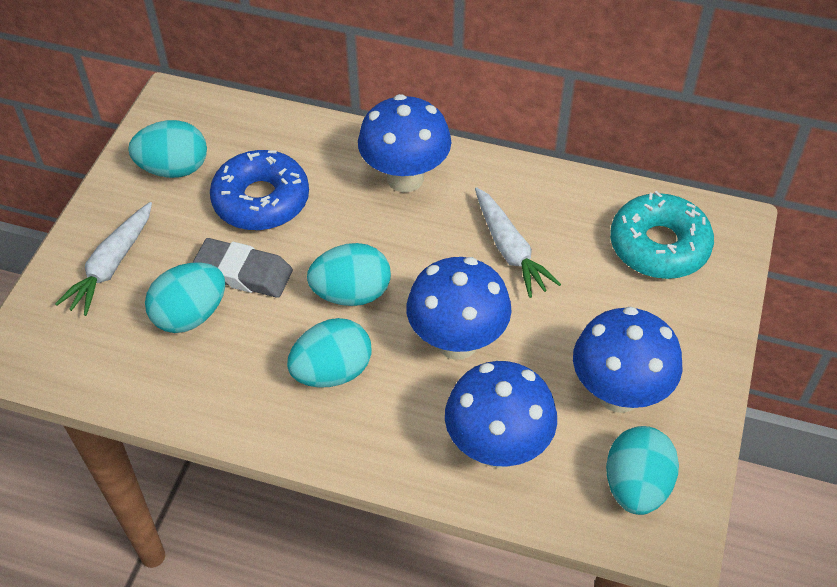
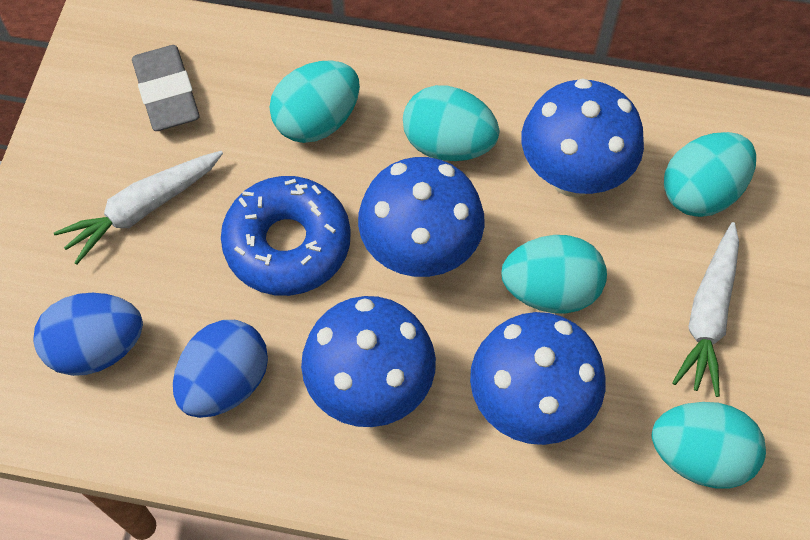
blue egg: 0 -> 2
turquoise donut: 1 -> 0

